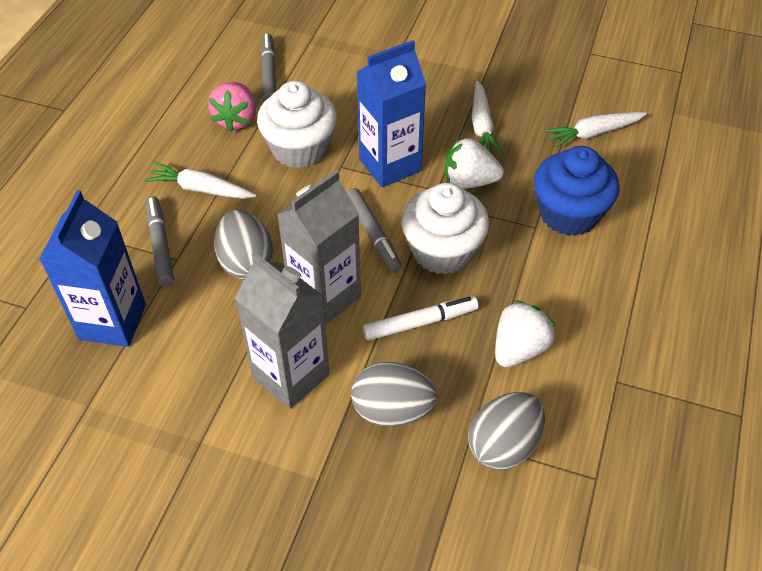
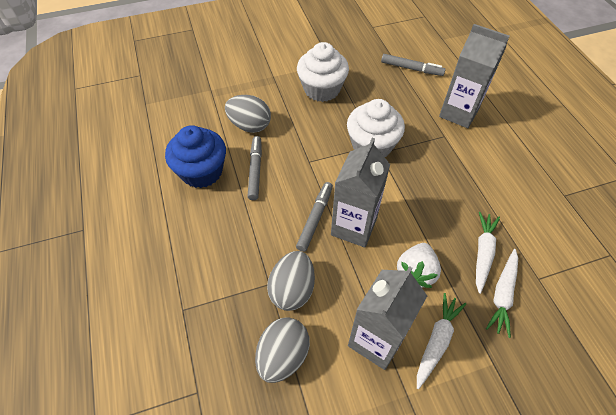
blue carton: 2 -> 0
grey carton: 2 -> 3
pink strawberry: 1 -> 0
white marker: 1 -> 0
white strawberry: 2 -> 1

